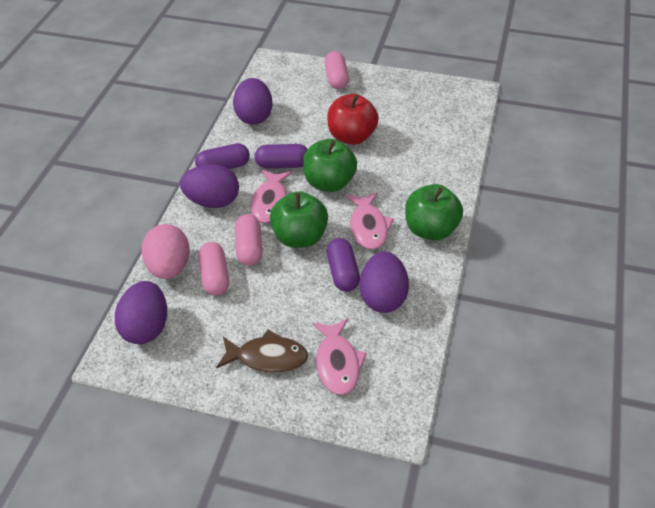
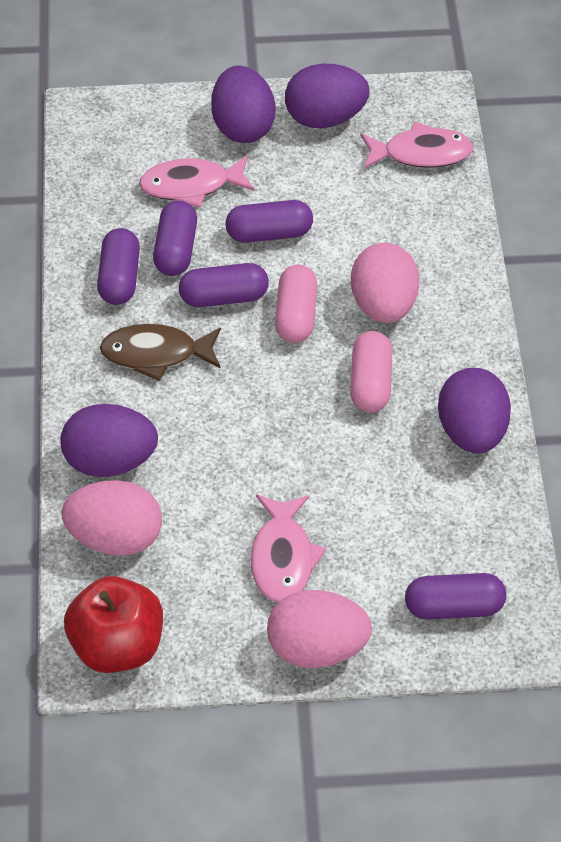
green apple: 3 -> 0
pink capsule: 3 -> 2
pink egg: 1 -> 3
purple capsule: 3 -> 5

